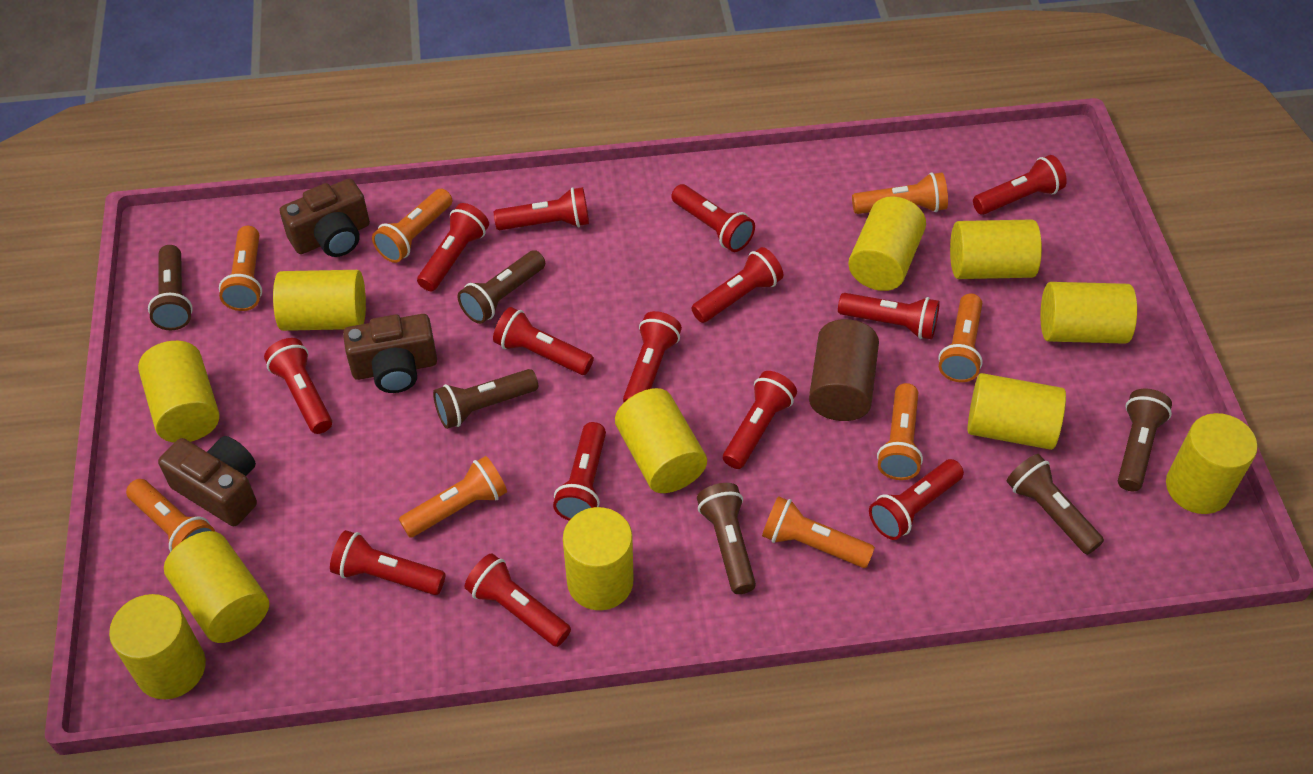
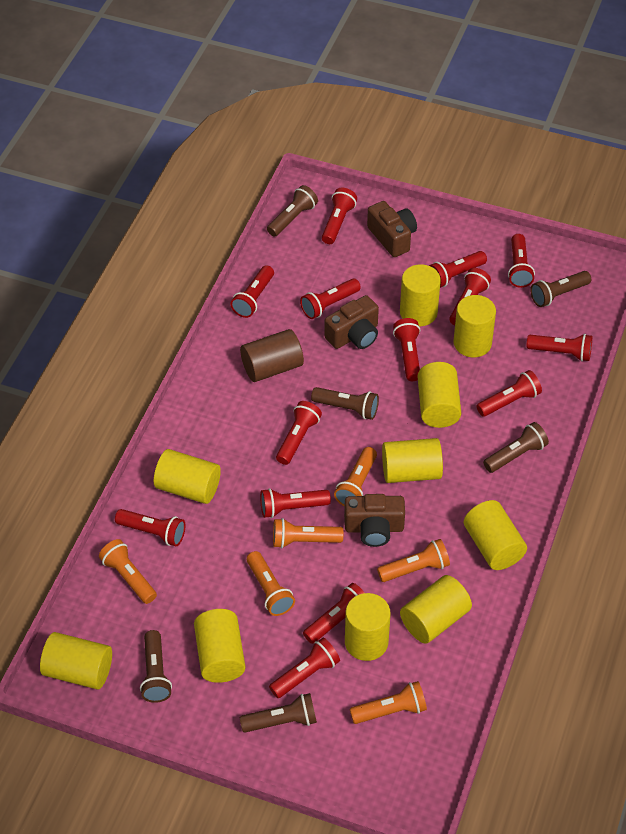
orange flashlight: 8 -> 6
yellow cylinder: 11 -> 10

